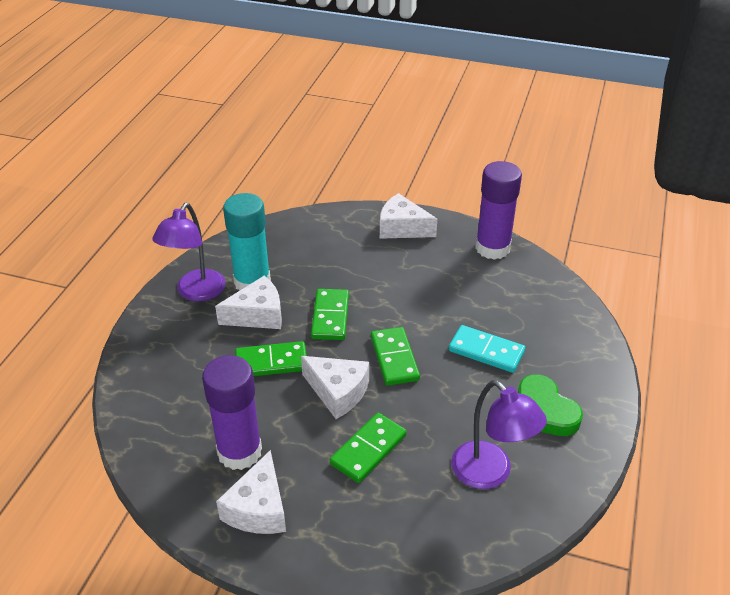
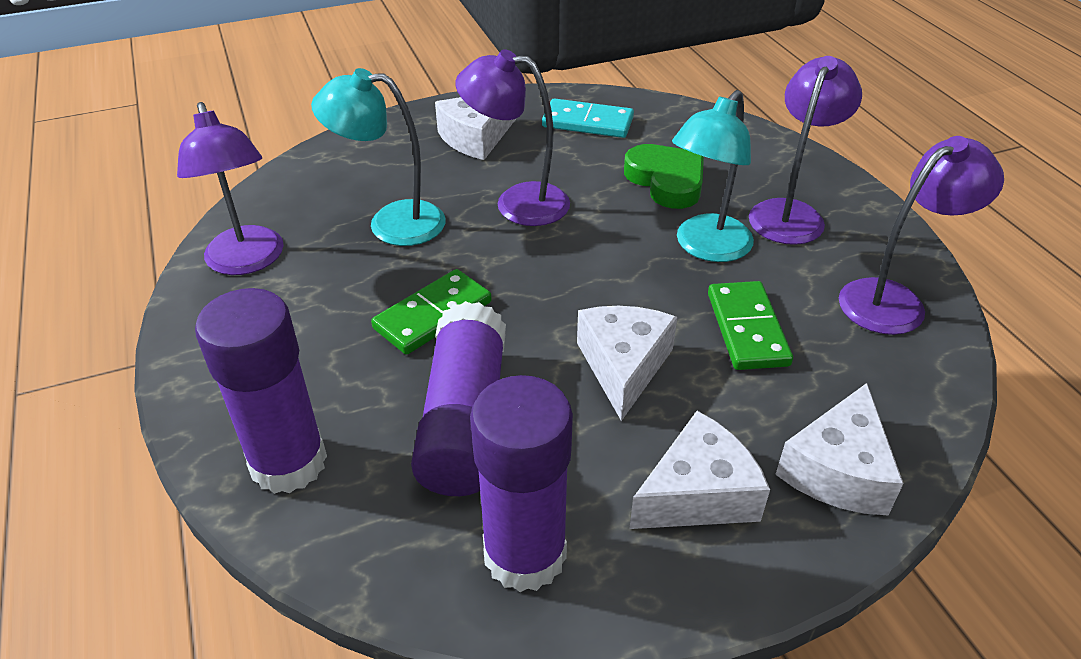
green domino: 4 -> 2
purple glue stick: 2 -> 3
purple lamp: 2 -> 4
turquoise glue stick: 1 -> 0
turquoise lamp: 0 -> 2

